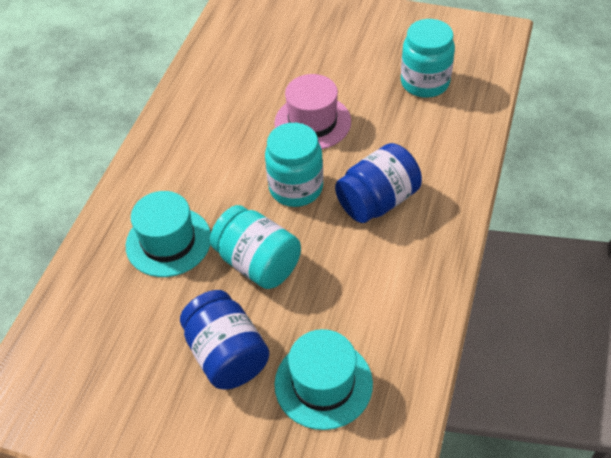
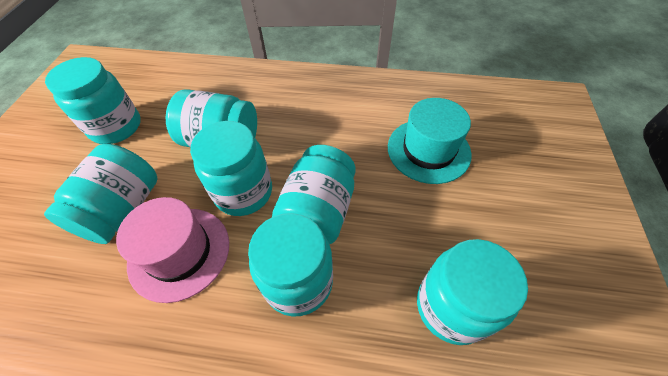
blue jar: 2 -> 0
turquoise hat: 2 -> 1
turquoise jar: 3 -> 7

